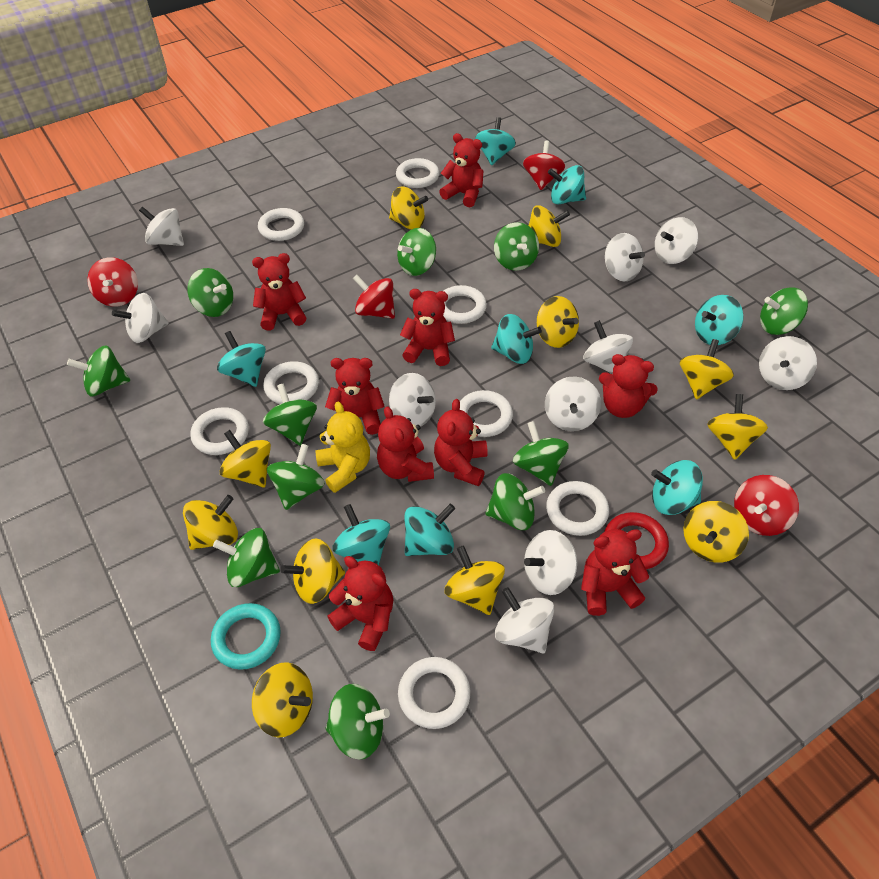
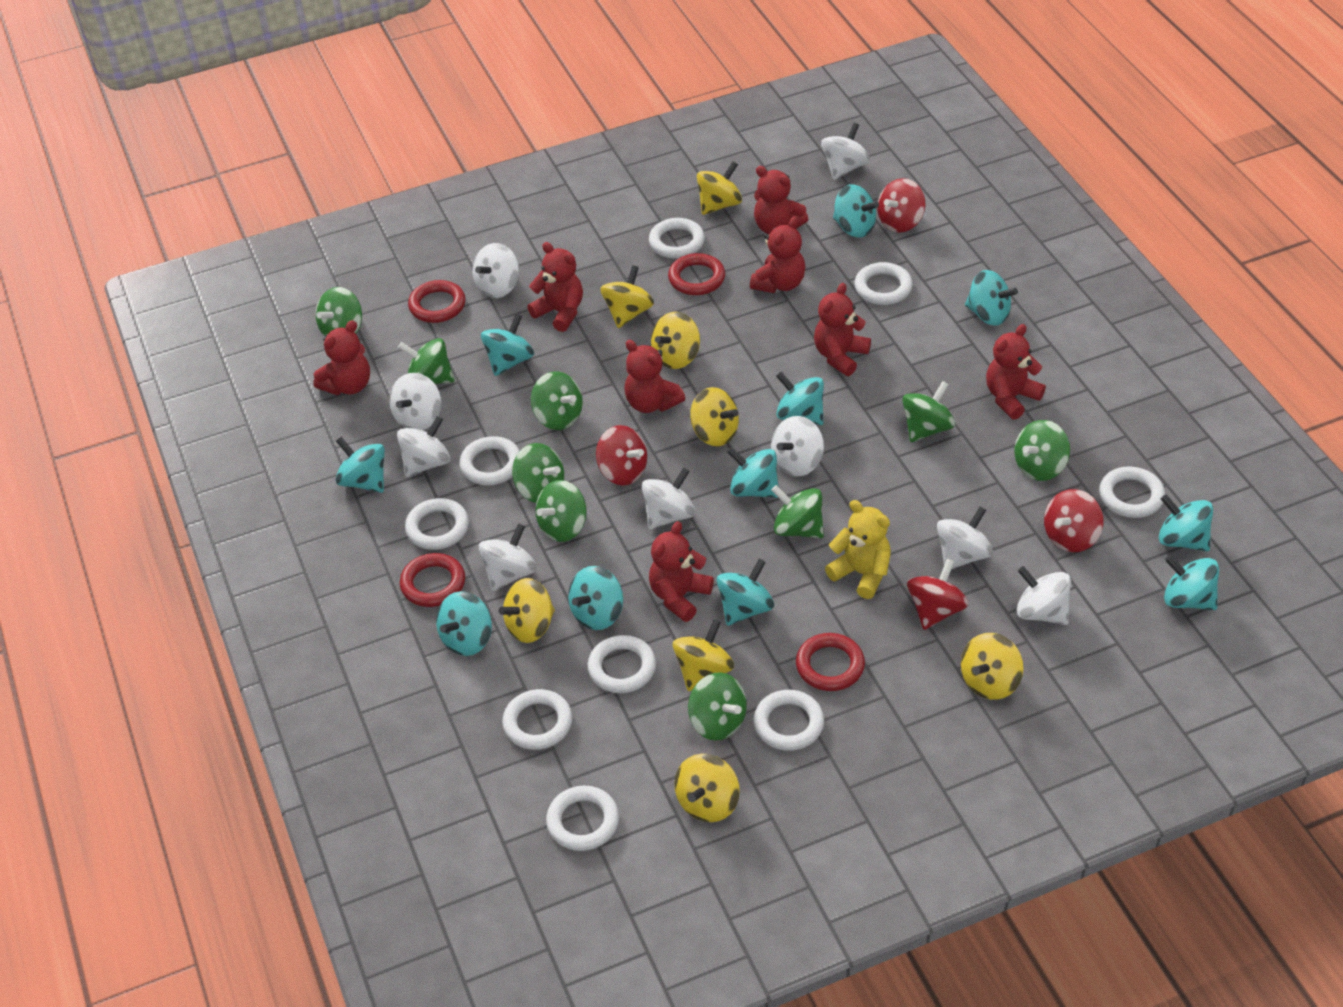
green spinning top: 11 -> 9
red ring: 1 -> 4
red teddy bear: 9 -> 8
turquoise ring: 1 -> 0
turquoise spinning top: 8 -> 11
white ring: 8 -> 9
white spinning top: 10 -> 9
yellow spinning top: 11 -> 8

